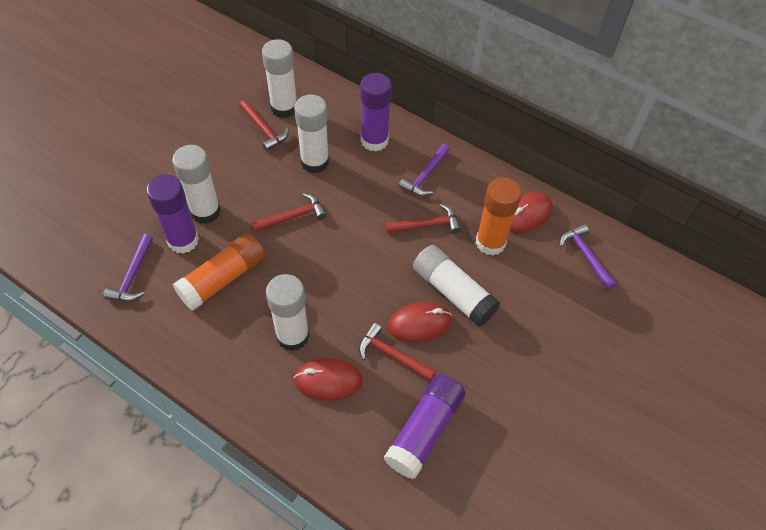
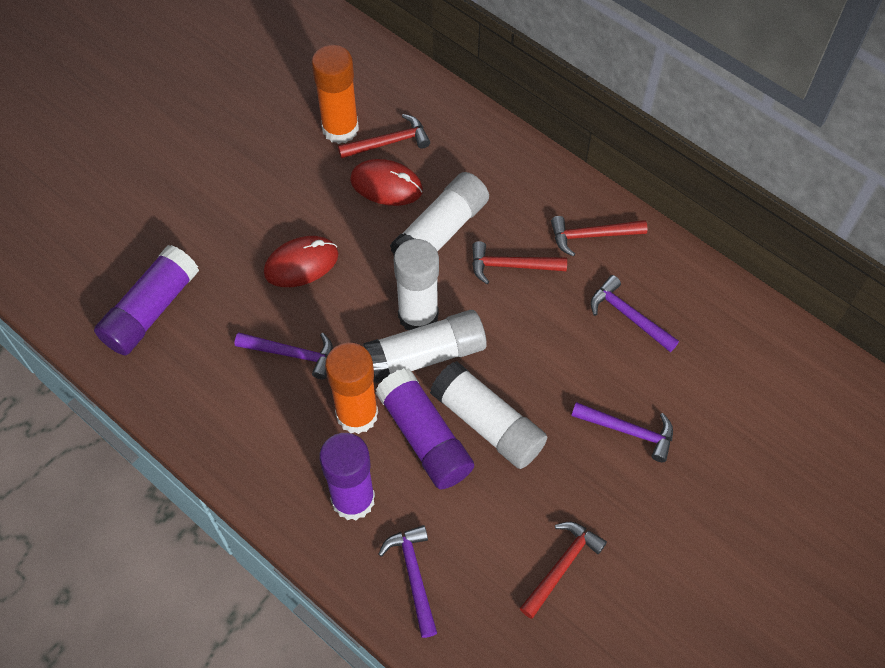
purple hammer: 3 -> 4
red mouse: 3 -> 2
white glue stick: 5 -> 4

